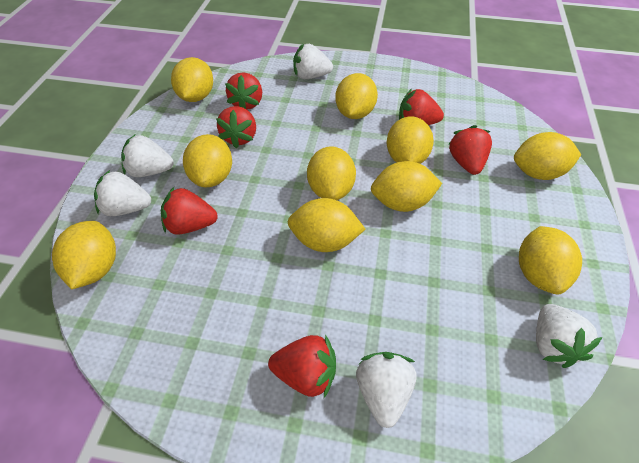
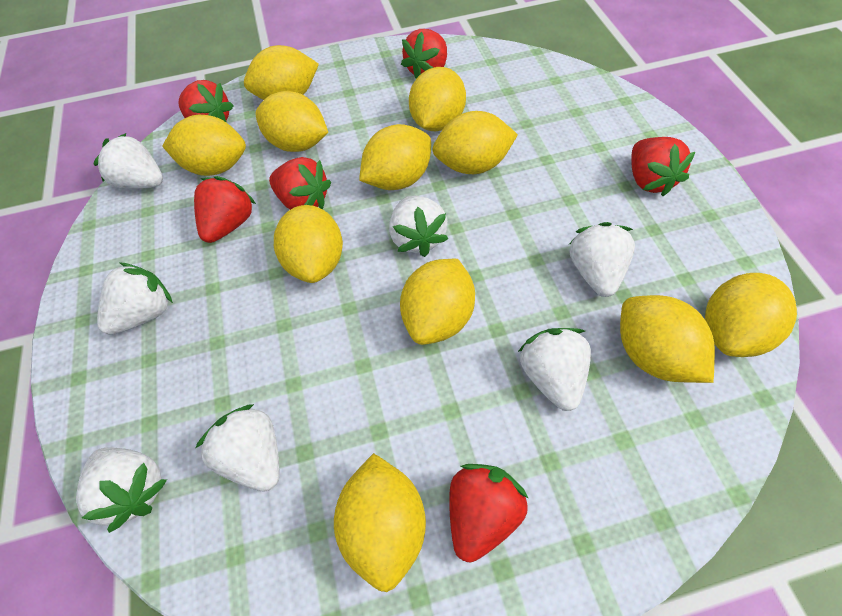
white strawberry: 5 -> 7
yellow lemon: 10 -> 11

